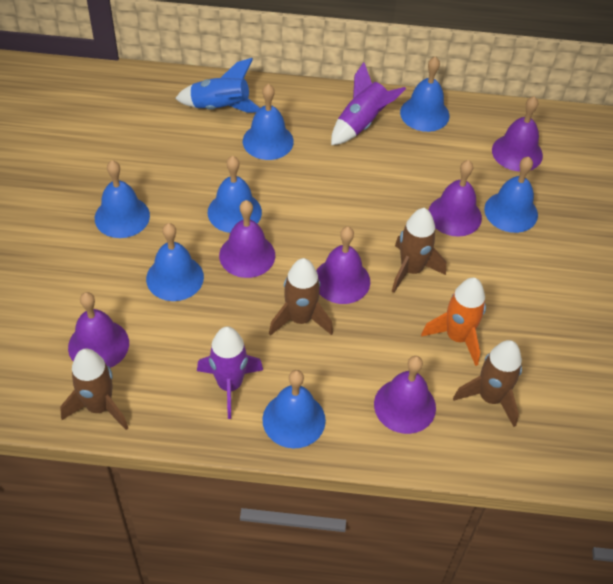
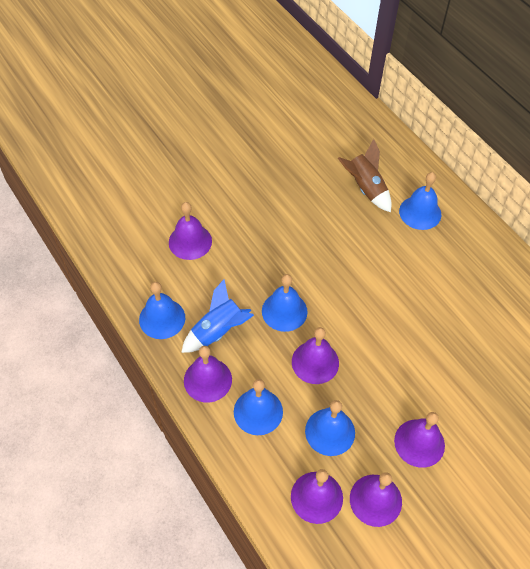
blue bell: 7 -> 5
brown rocket: 4 -> 1
orange rocket: 1 -> 0
purple rocket: 2 -> 0

